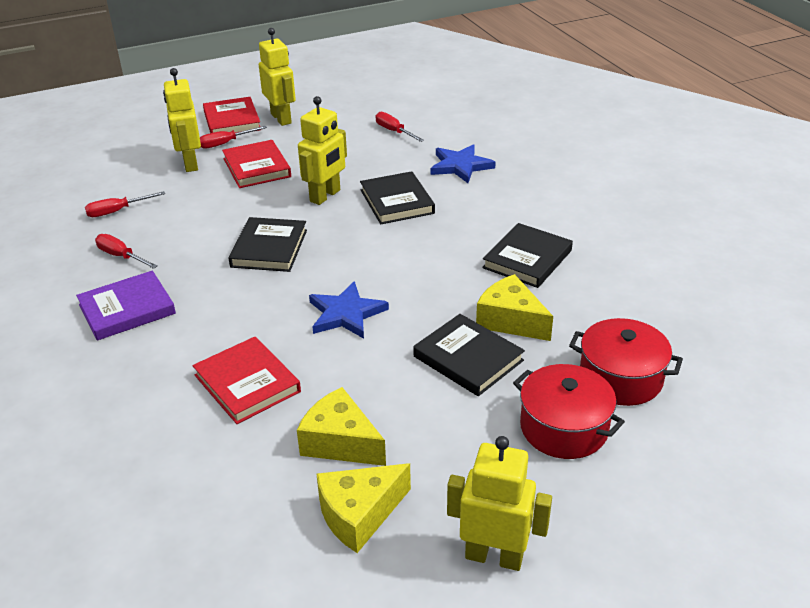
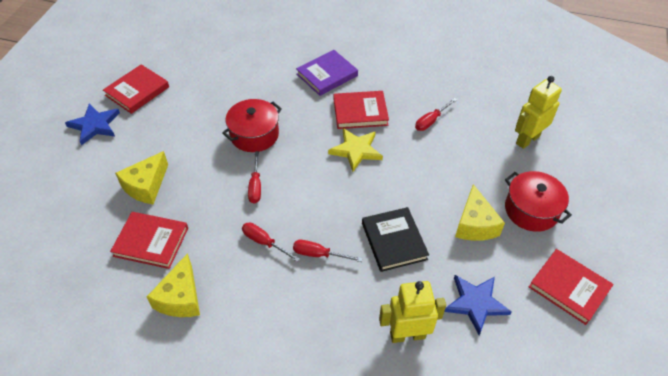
black book: 4 -> 1
red book: 3 -> 4
yellow robot: 4 -> 2
yellow star: 0 -> 1

